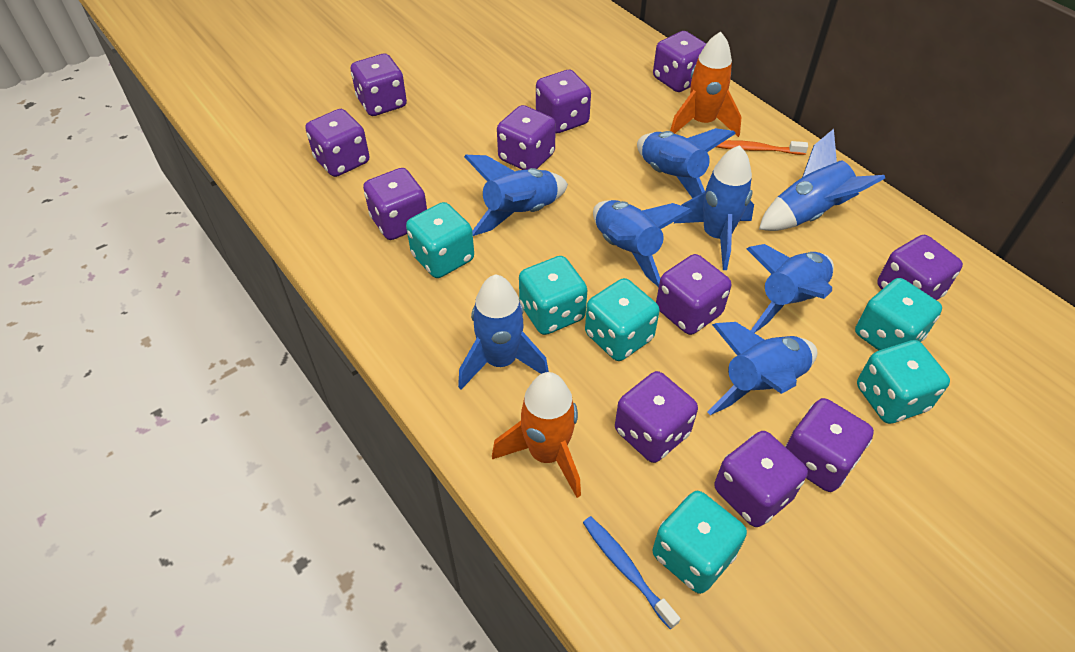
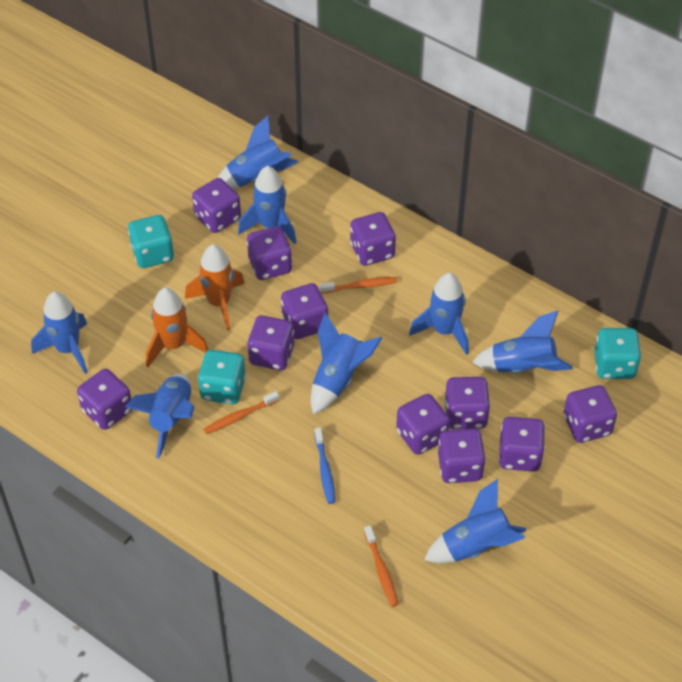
orange toothbrush: 1 -> 3
turquoise dice: 6 -> 3

